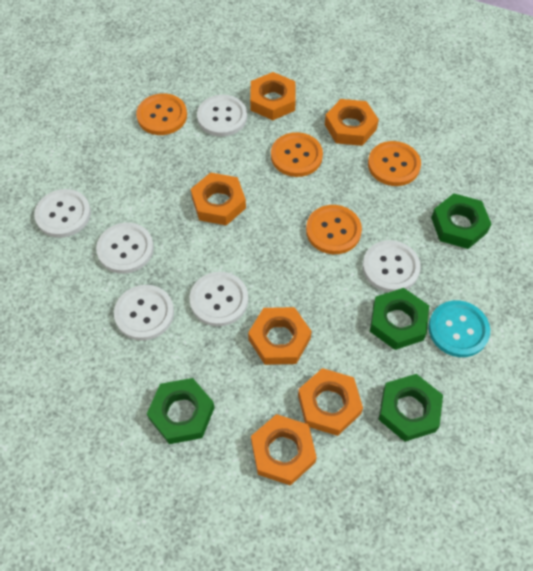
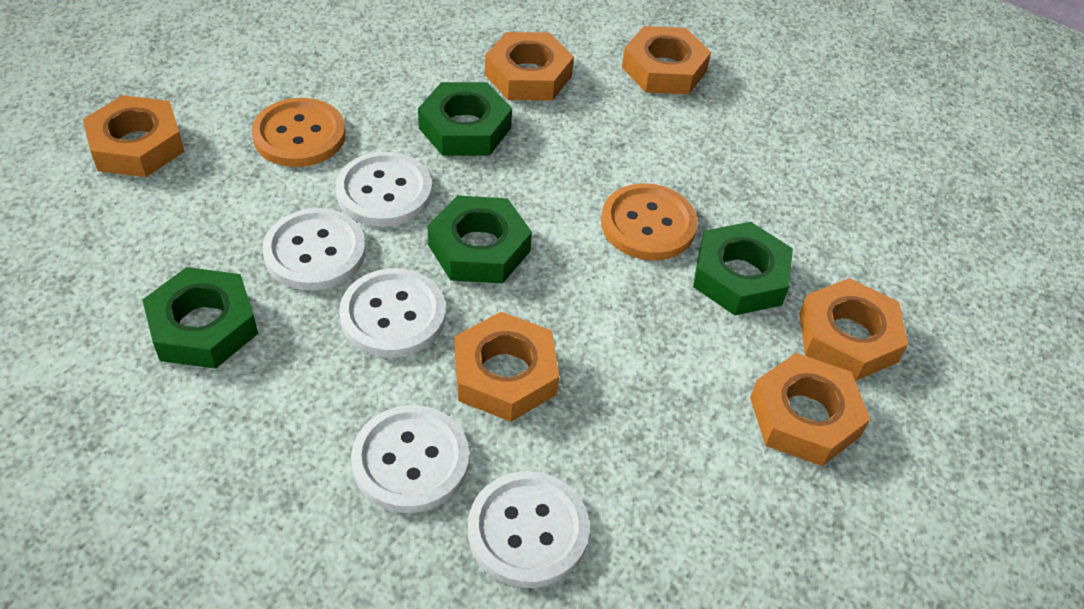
orange button: 4 -> 2
turquoise button: 1 -> 0
white button: 6 -> 5

